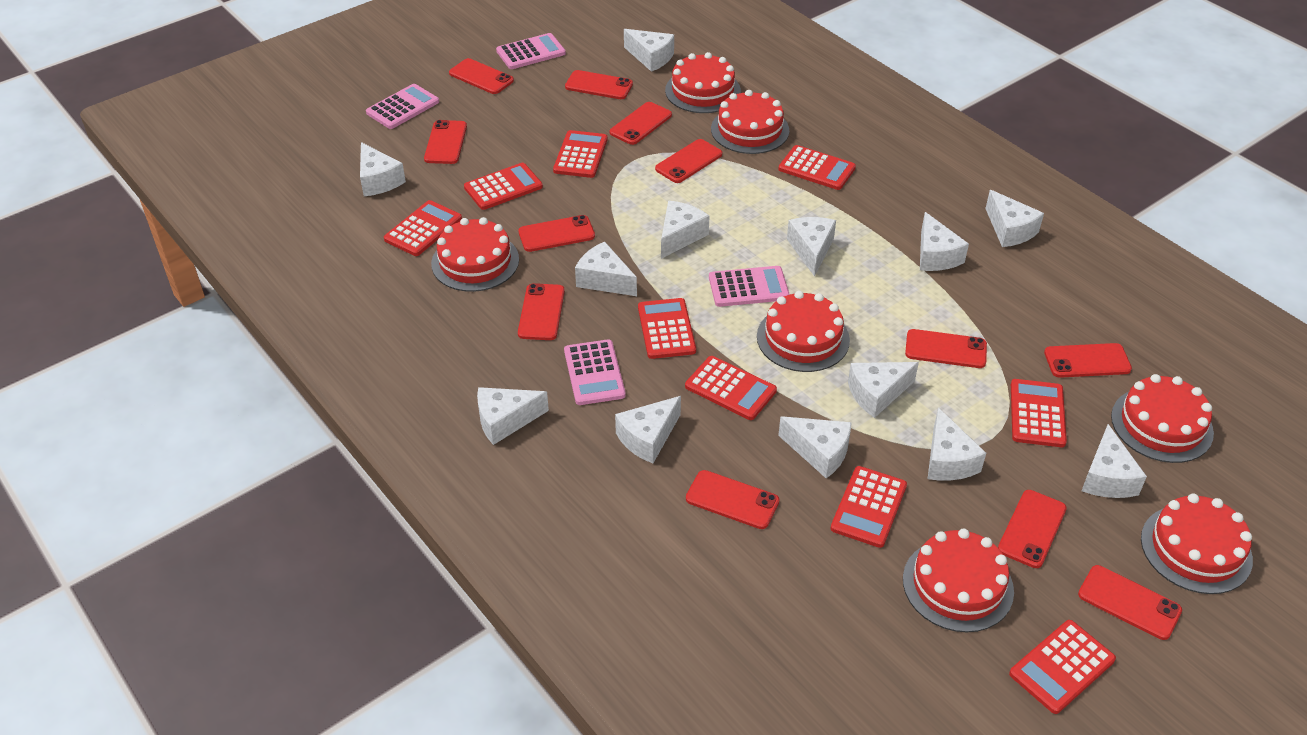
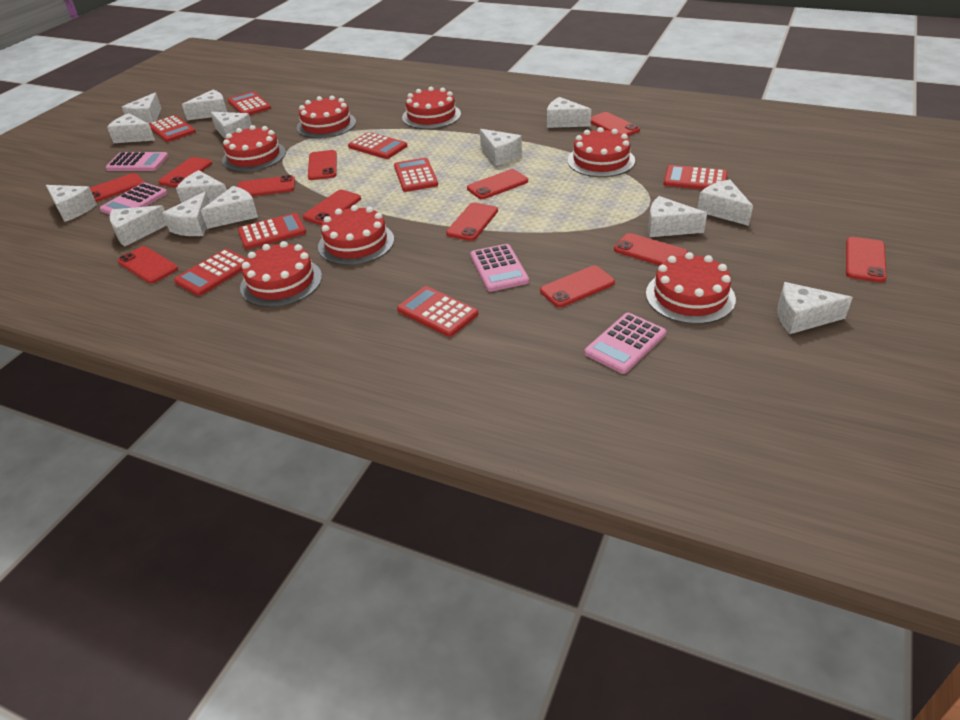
red calculator: 9 -> 8
white cheese: 13 -> 14

